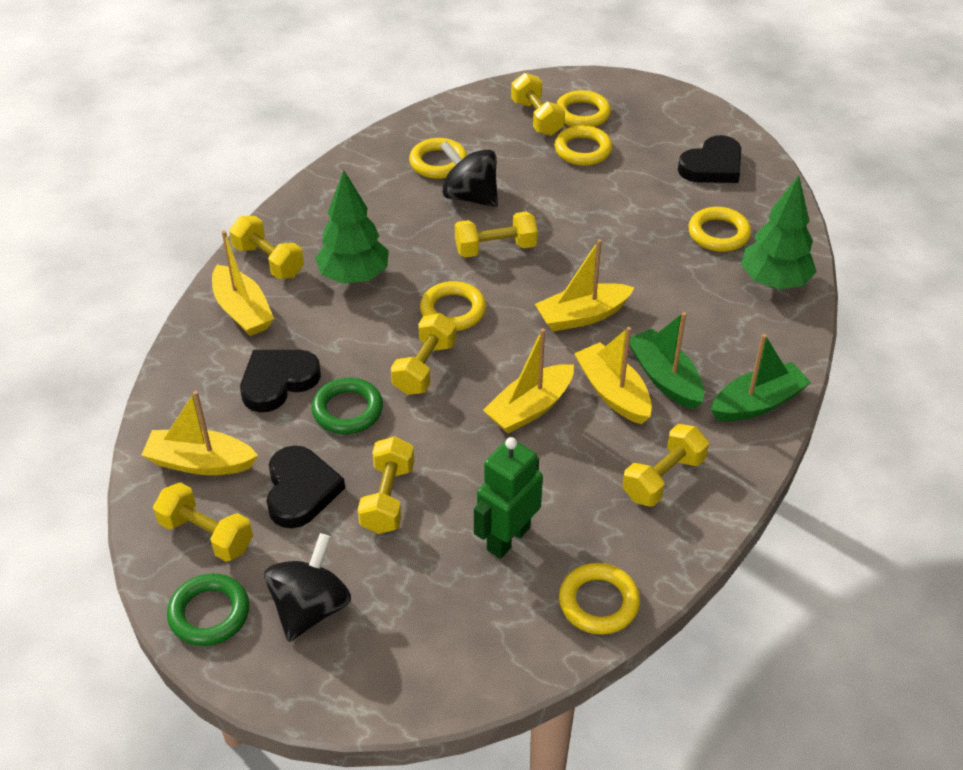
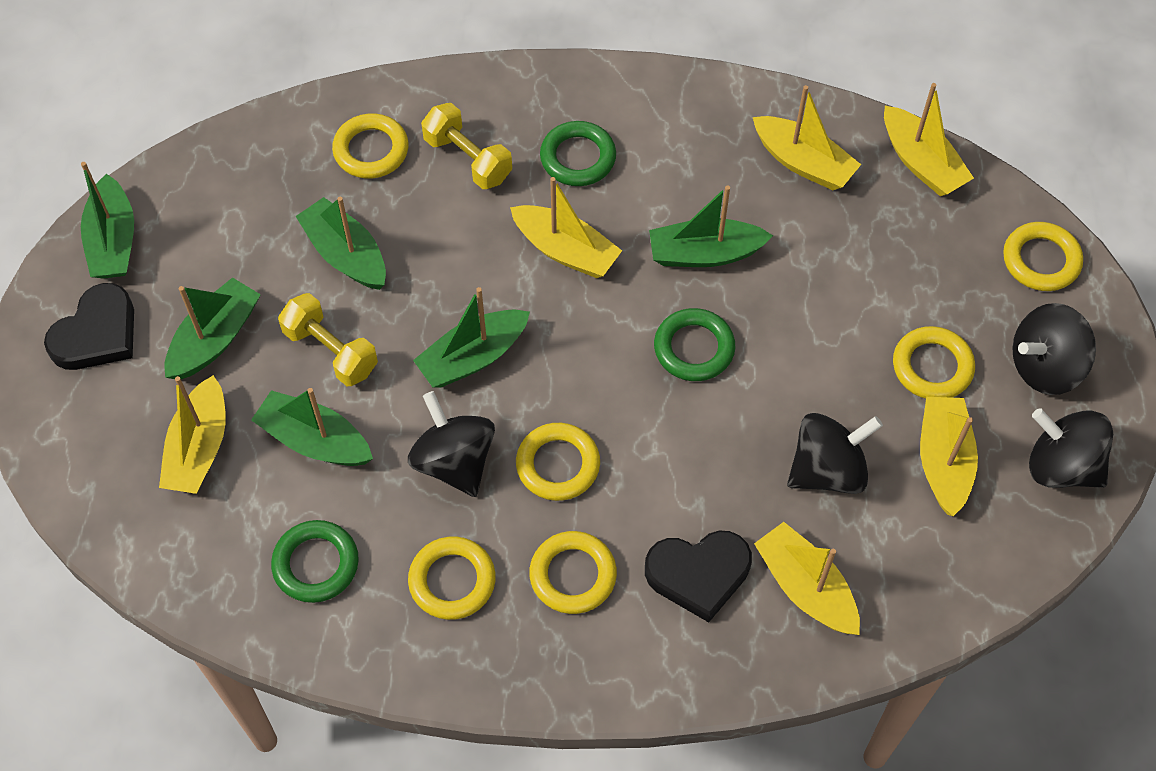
black heart: 3 -> 2
black spinning top: 2 -> 4
green boat: 2 -> 6
green ring: 2 -> 3
green robot: 1 -> 0
green tree: 2 -> 0
yellow boat: 5 -> 6
yellow dumbbell: 7 -> 2

